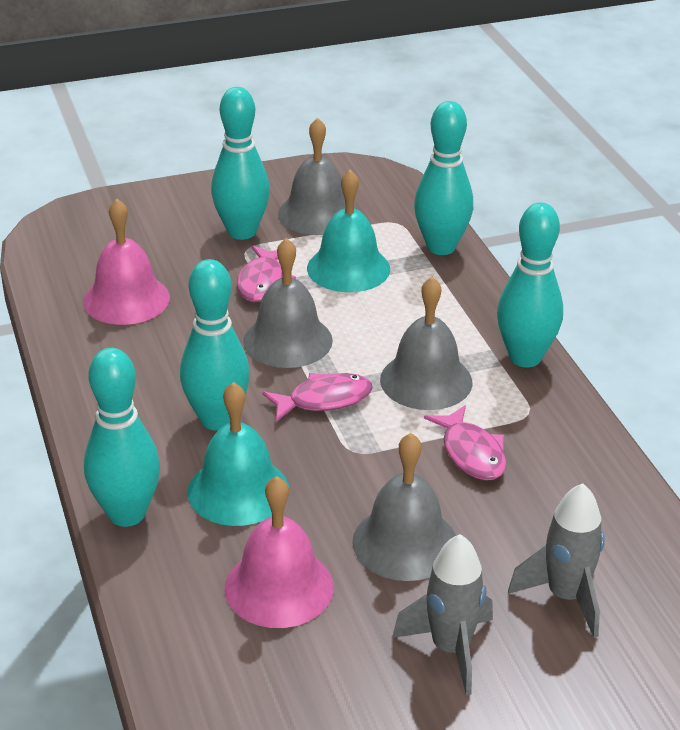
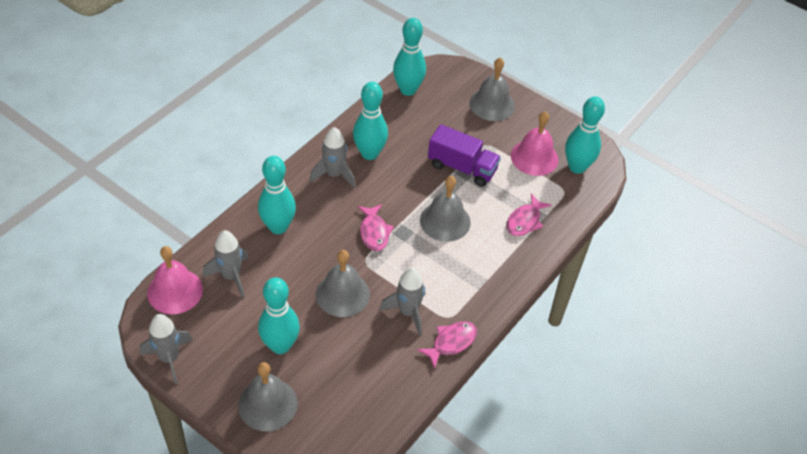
grey rocket: 2 -> 4
purple truck: 0 -> 1
turquoise bell: 2 -> 0

